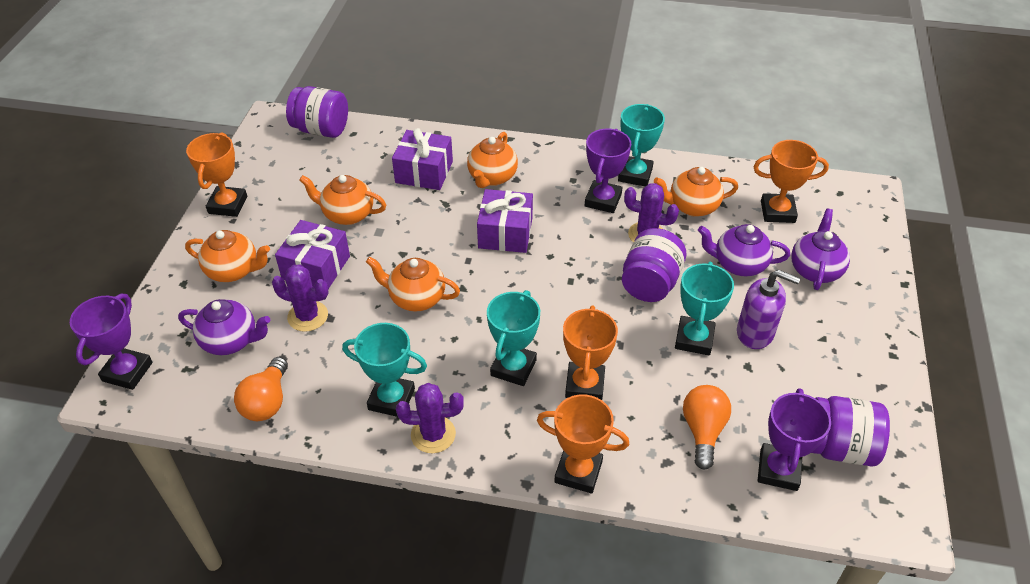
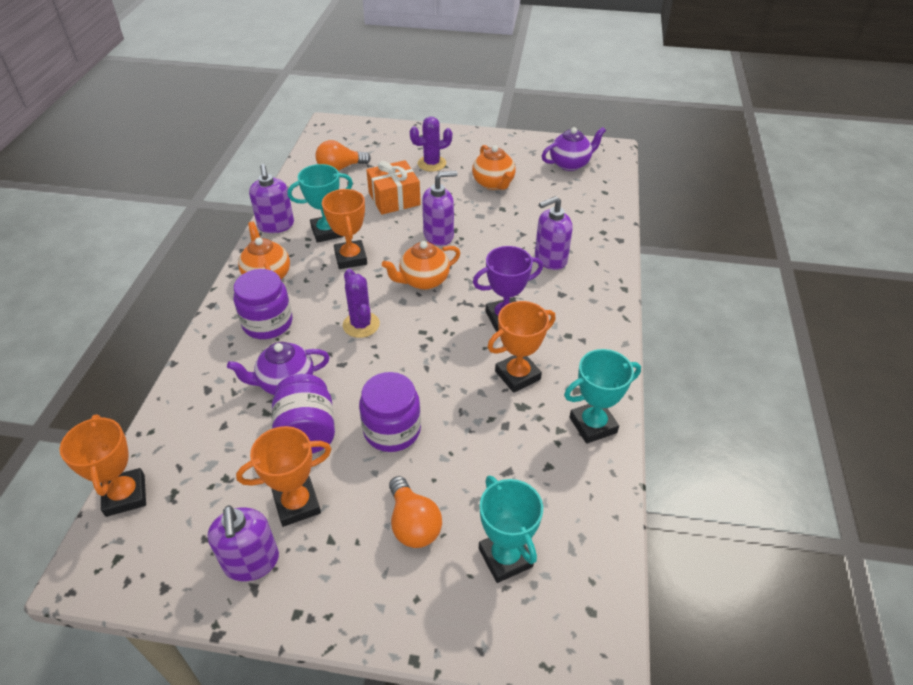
orange gift: 0 -> 1
orange teapot: 5 -> 3
purple cactus: 3 -> 2
purple gift: 3 -> 0
purple soap dispenser: 1 -> 4
purple teapot: 3 -> 2
purple trophy: 3 -> 1
turquoise trophy: 4 -> 3

